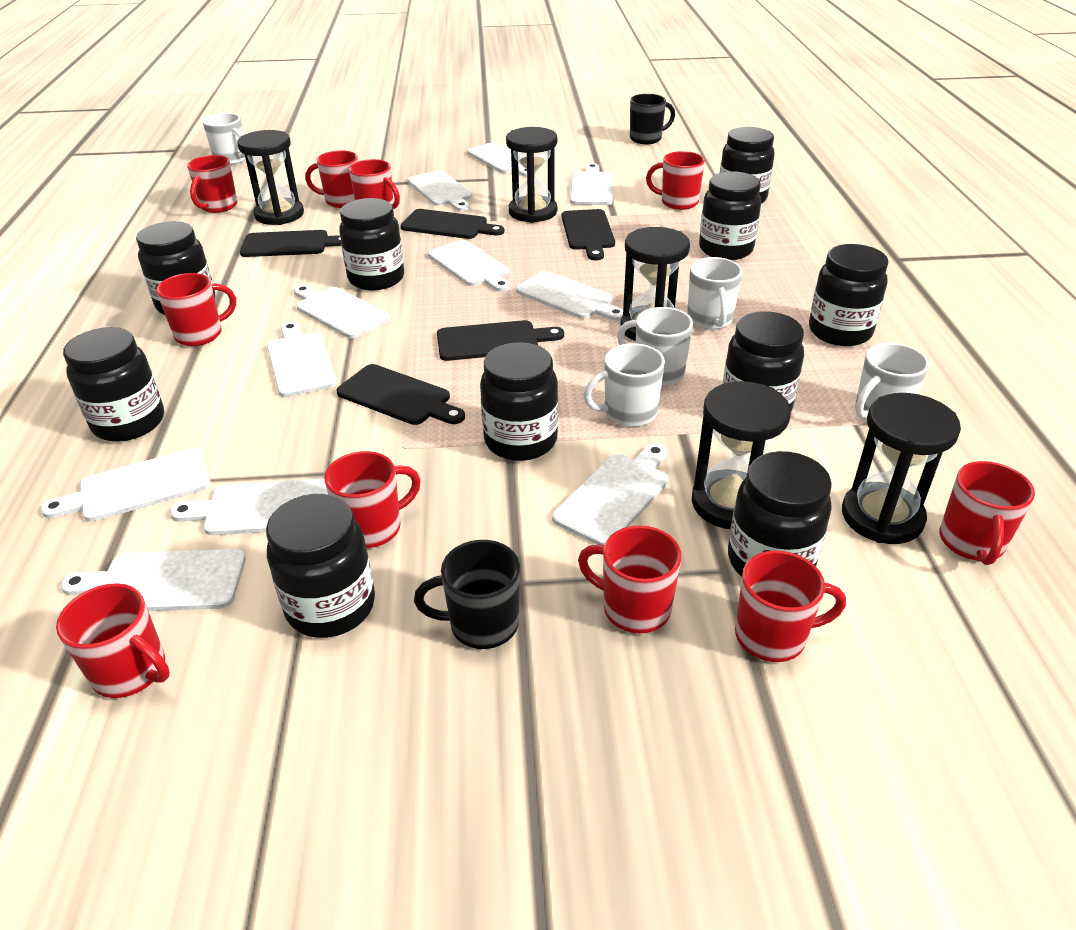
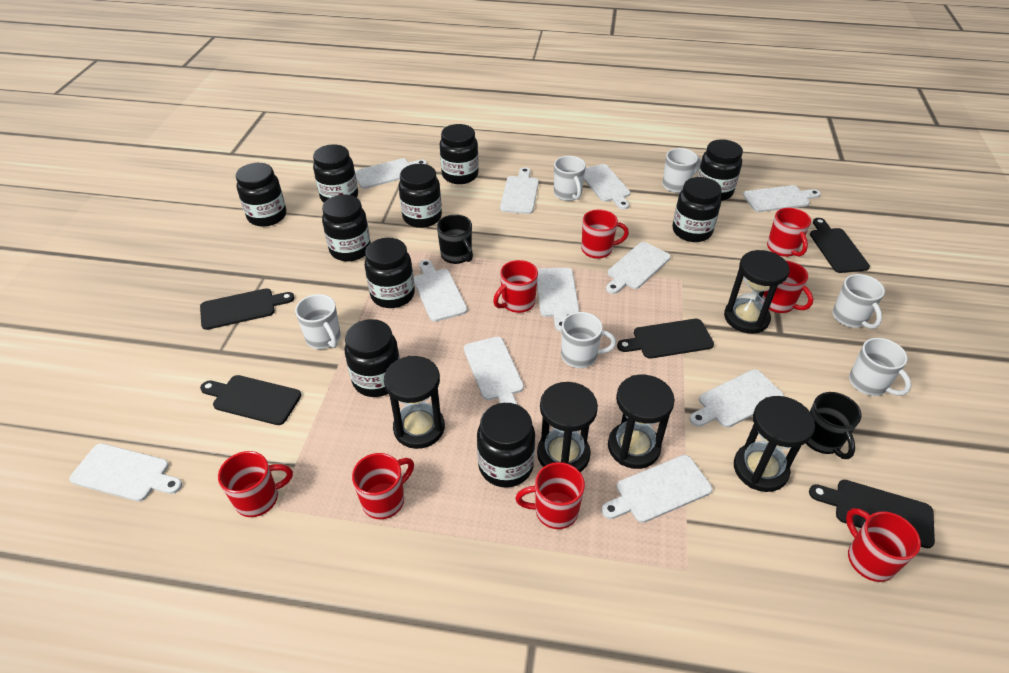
red mug: 10 -> 8
white mug: 5 -> 6

